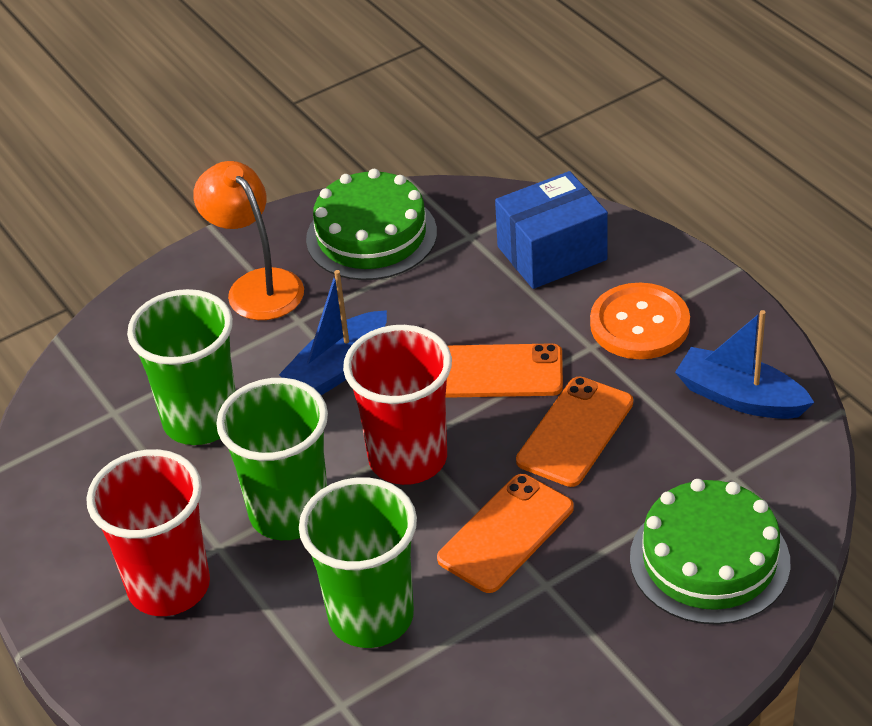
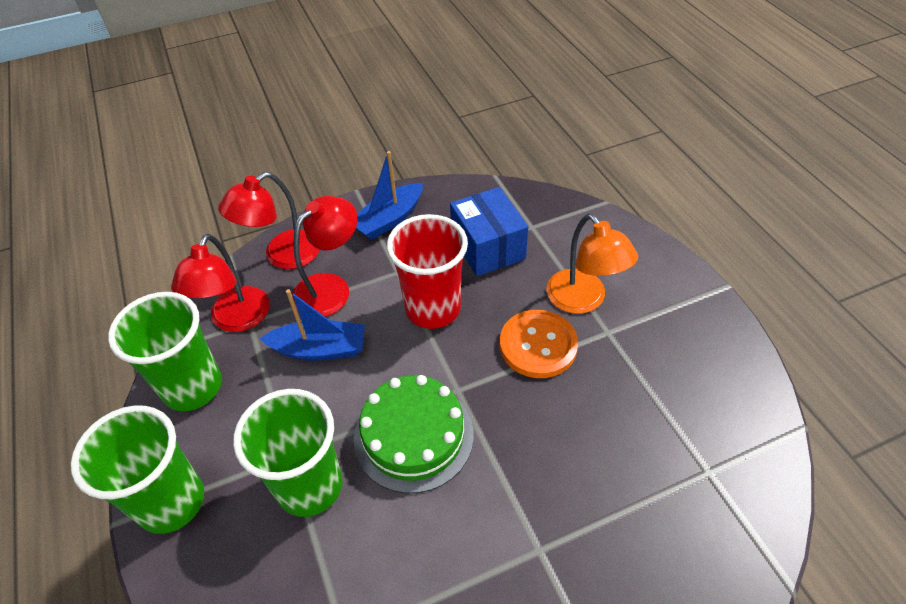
green cake: 2 -> 1
orange phone: 3 -> 0
red cup: 2 -> 1
red lamp: 0 -> 3

